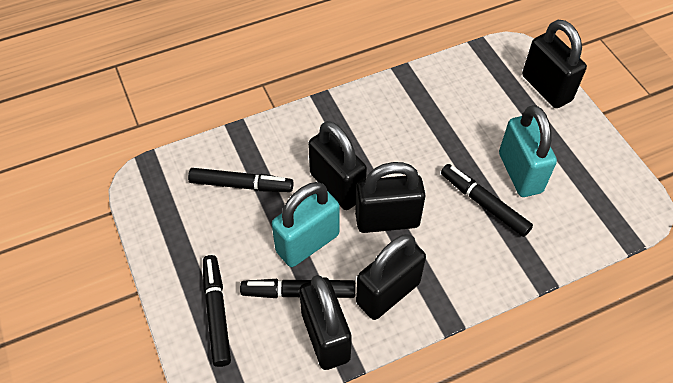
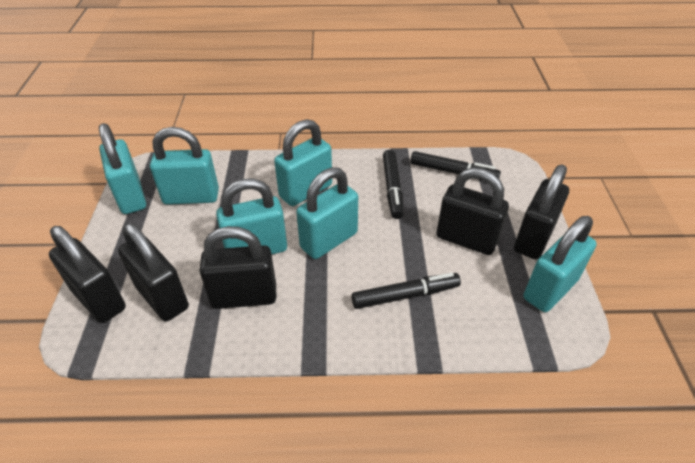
black marker: 4 -> 3
turquoise padlock: 2 -> 6

